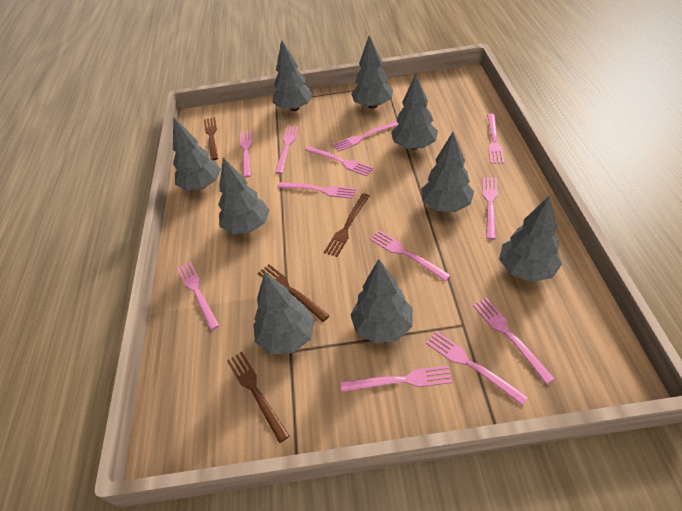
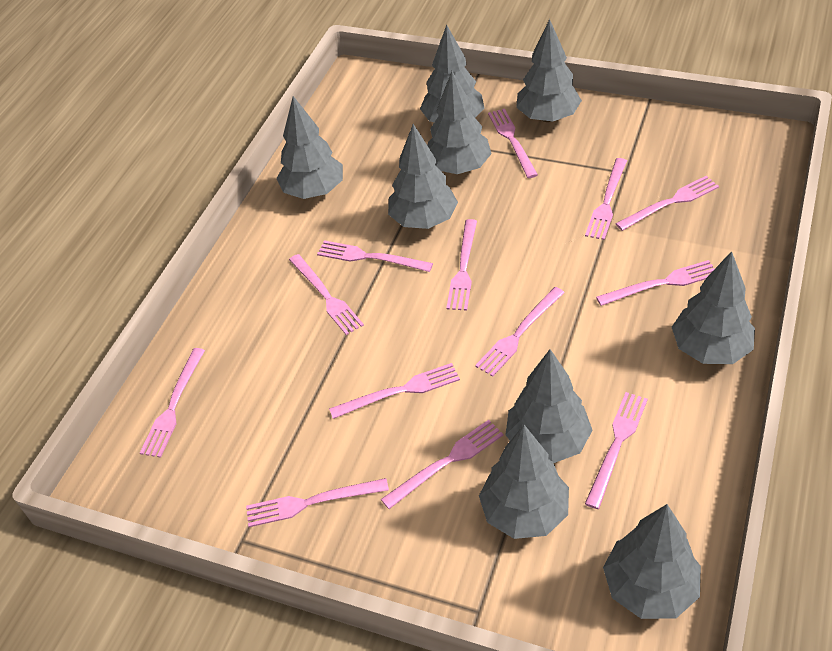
brown fork: 4 -> 0
pink fork: 12 -> 13

